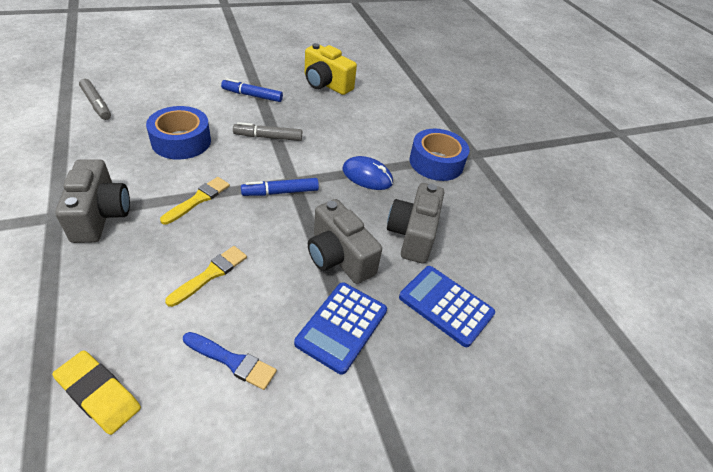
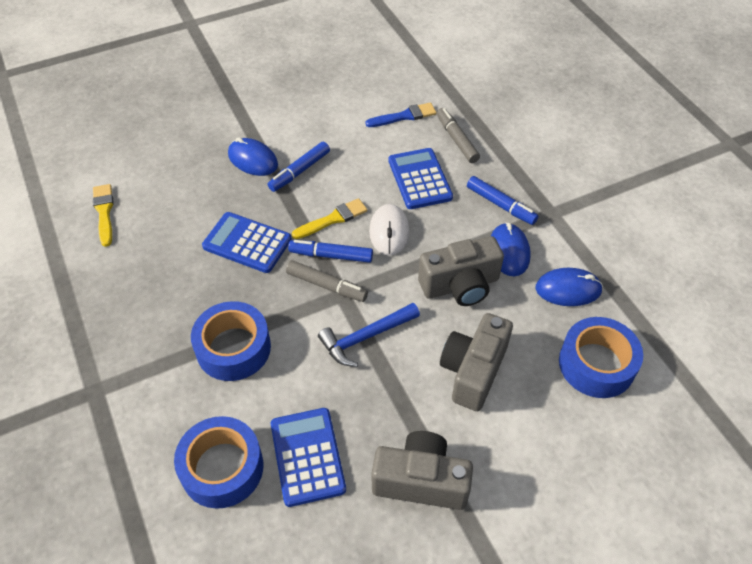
blue calculator: 2 -> 3
blue hammer: 0 -> 1
blue marker: 2 -> 3
blue mouse: 1 -> 3
blue tape: 2 -> 3
white mouse: 0 -> 1
yellow camera: 1 -> 0
yellow eraser: 1 -> 0

